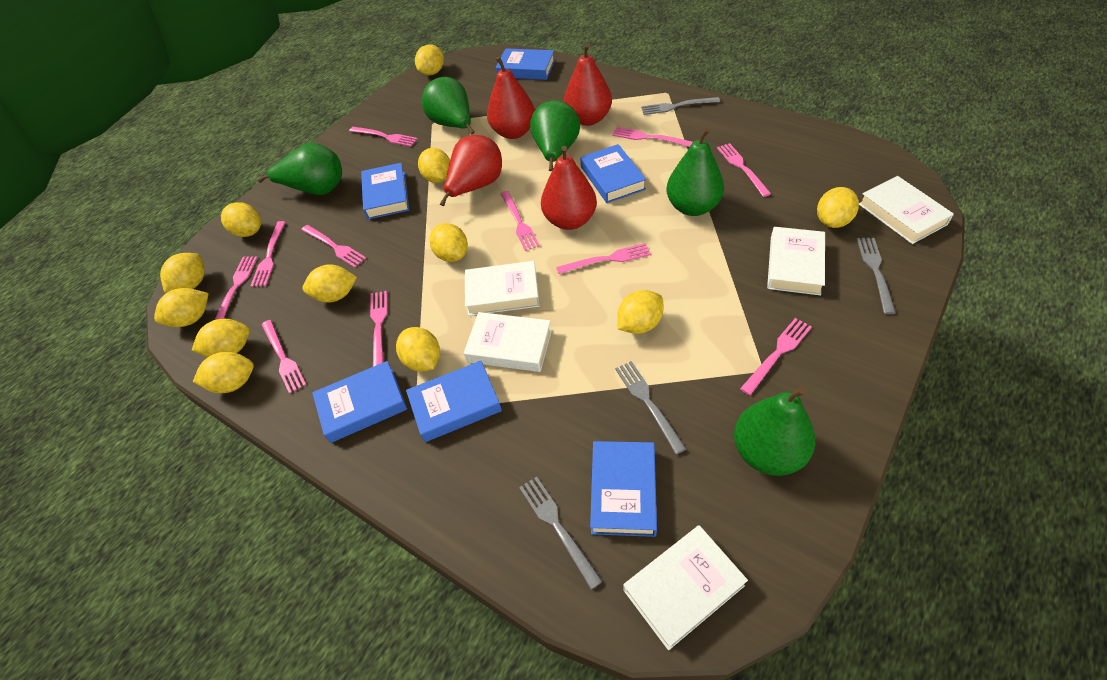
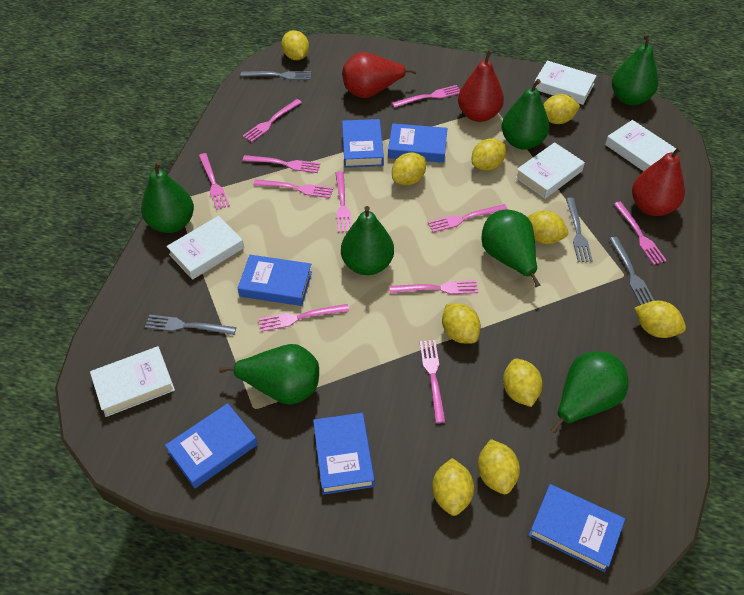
green pear: 5 -> 7
red pear: 4 -> 3
yellow lemon: 12 -> 10

